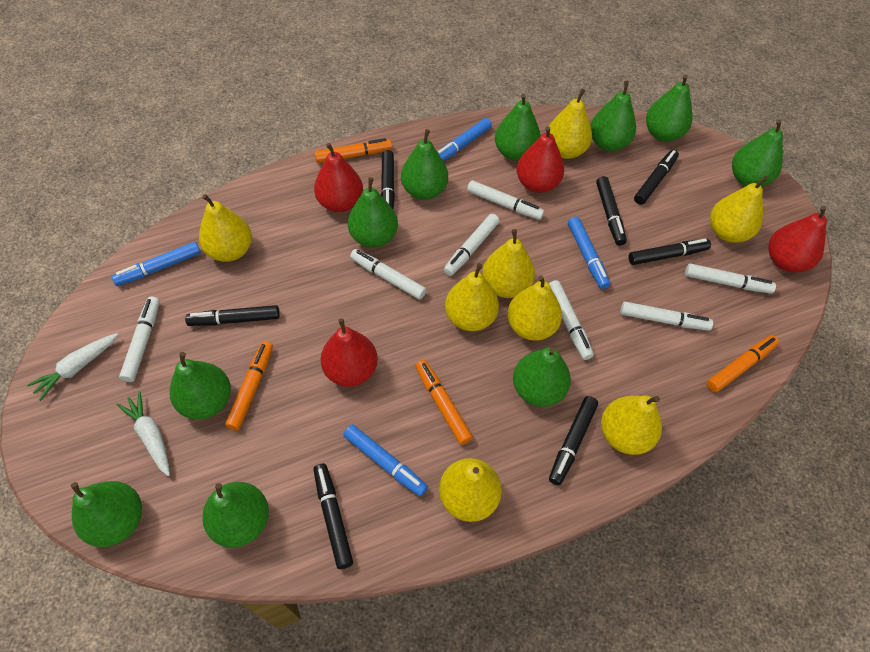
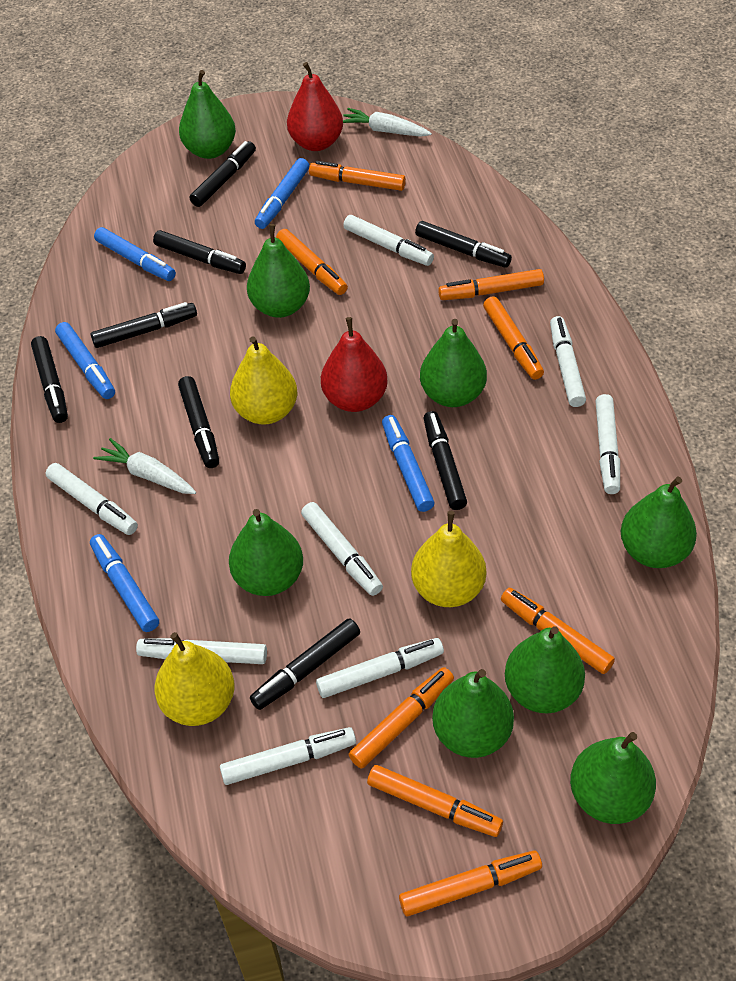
black marker: 7 -> 8
blue marker: 4 -> 5
green pear: 10 -> 8
orange marker: 4 -> 8
red pear: 4 -> 2
white marker: 7 -> 8
yellow pear: 8 -> 3

